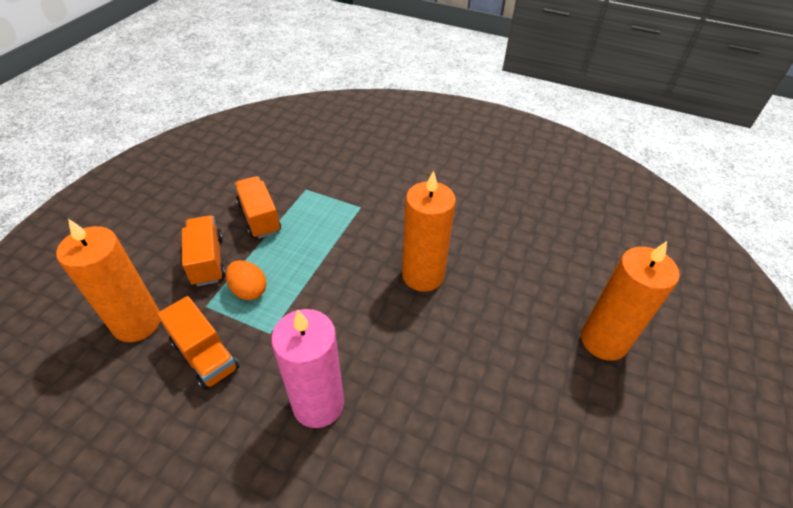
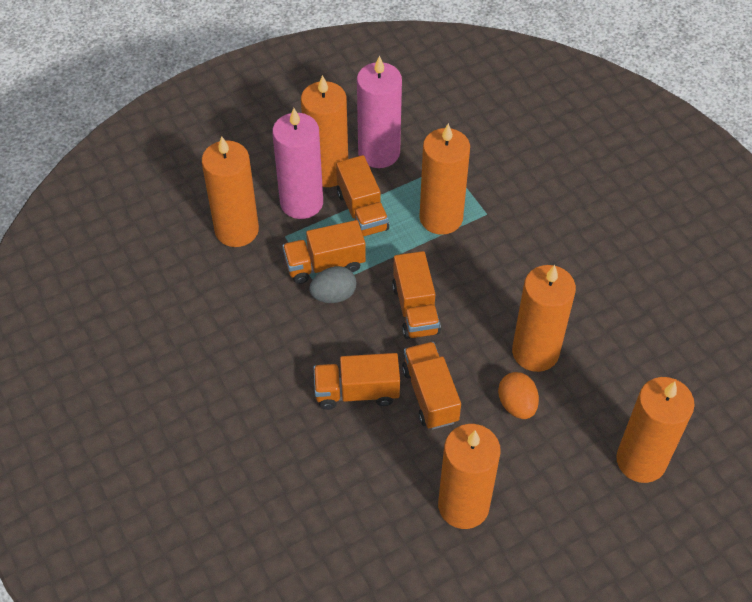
grey egg: 0 -> 1
orange candle: 3 -> 6
orange truck: 3 -> 5
pink candle: 1 -> 2

